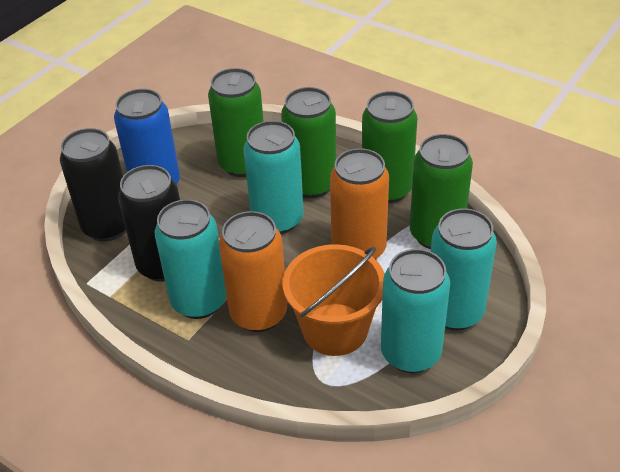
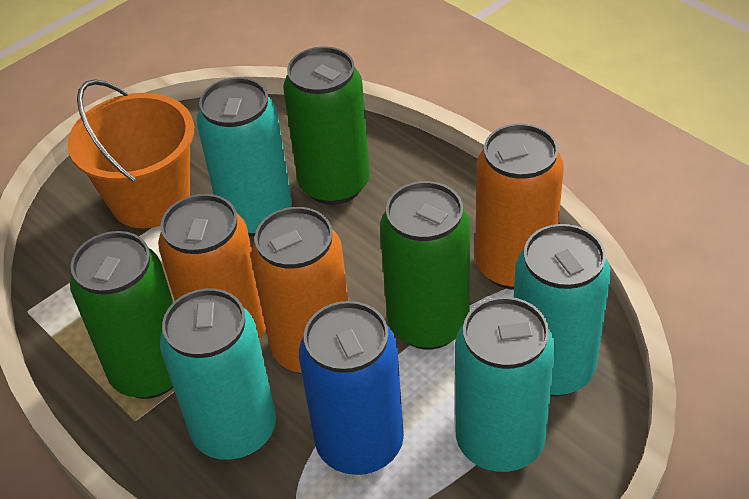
black can: 2 -> 0
green can: 4 -> 3
orange can: 2 -> 3

